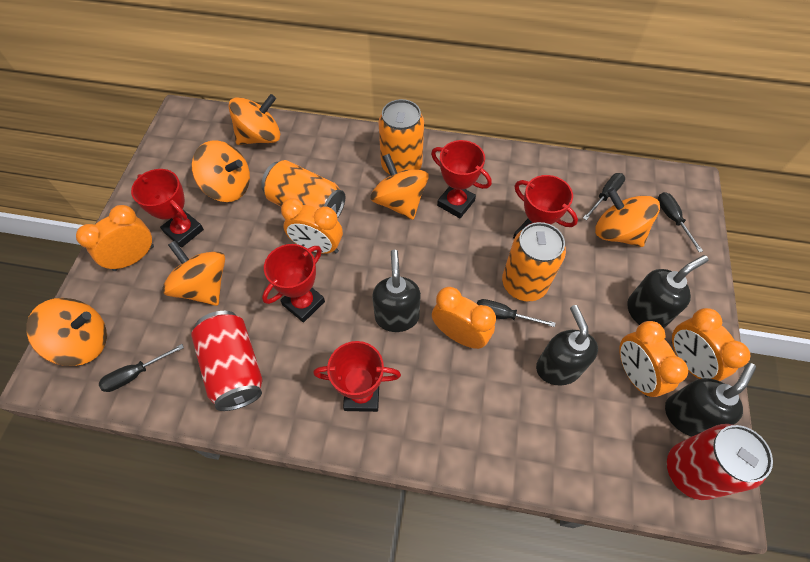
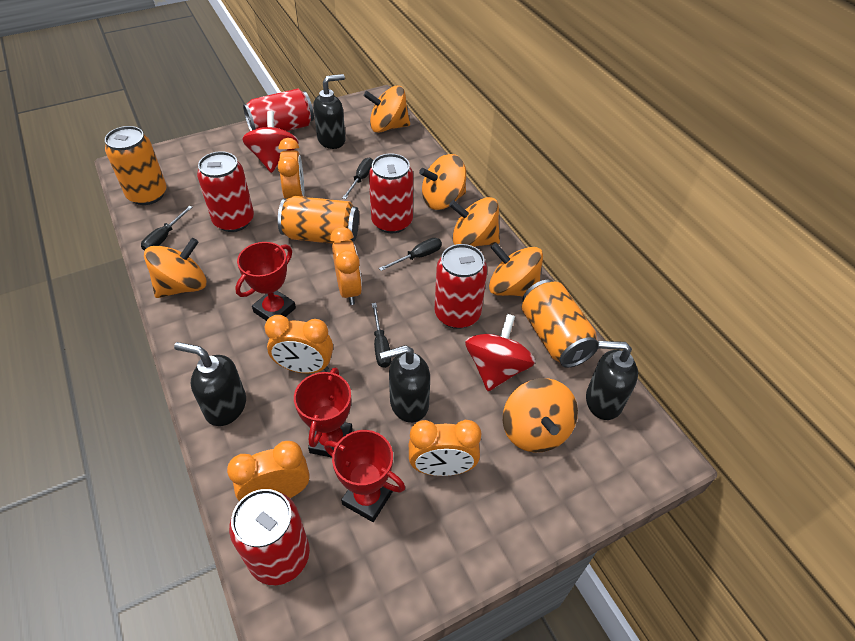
red can: 2 -> 5
red spinning top: 0 -> 2
red trophy: 5 -> 3

